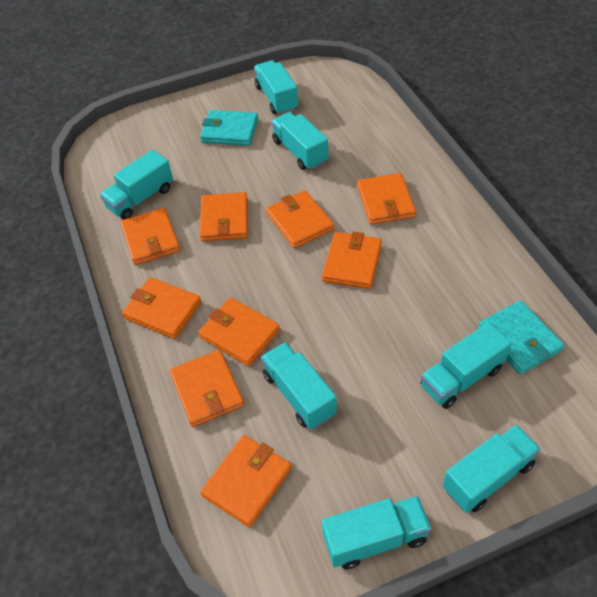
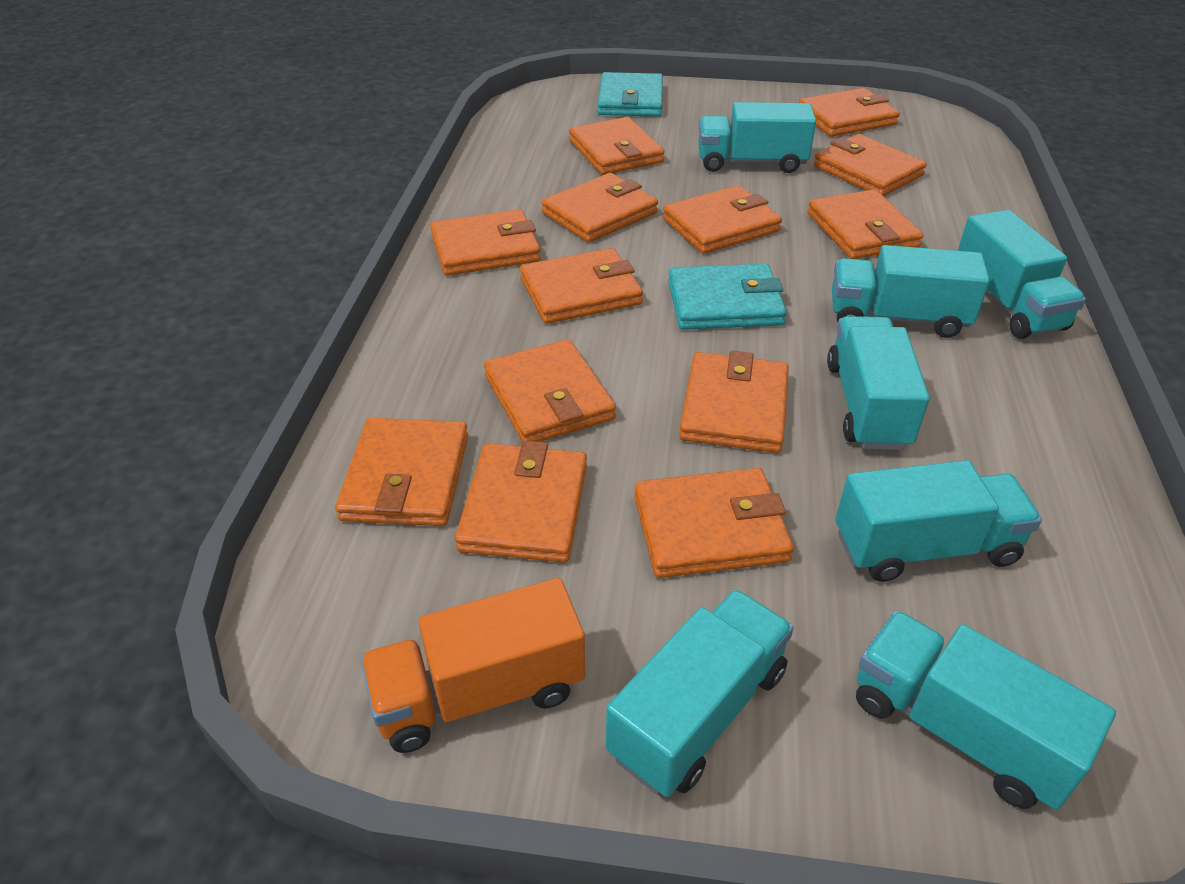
orange truck: 0 -> 1
orange wallet: 9 -> 13

